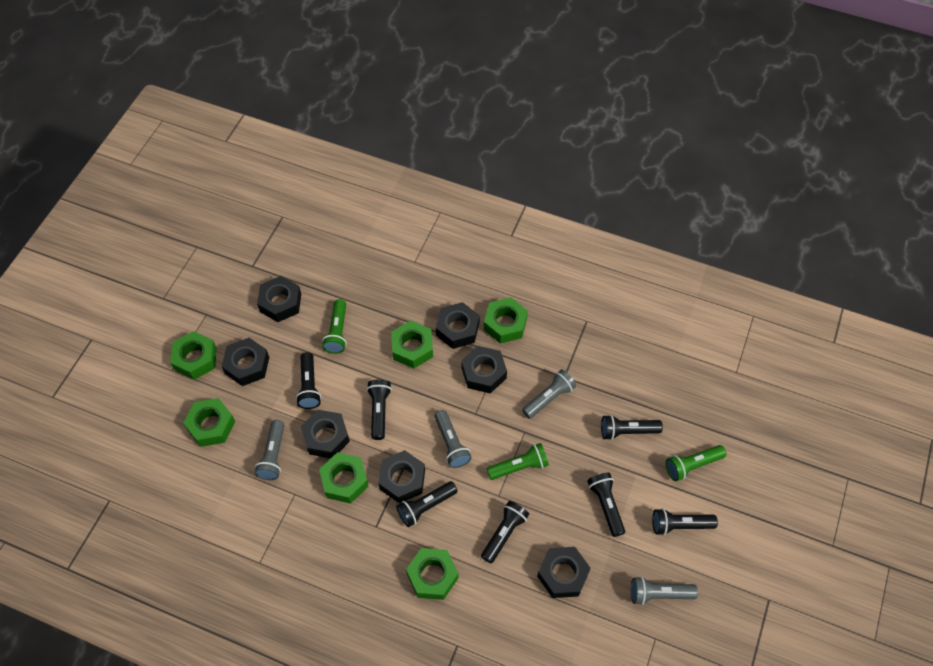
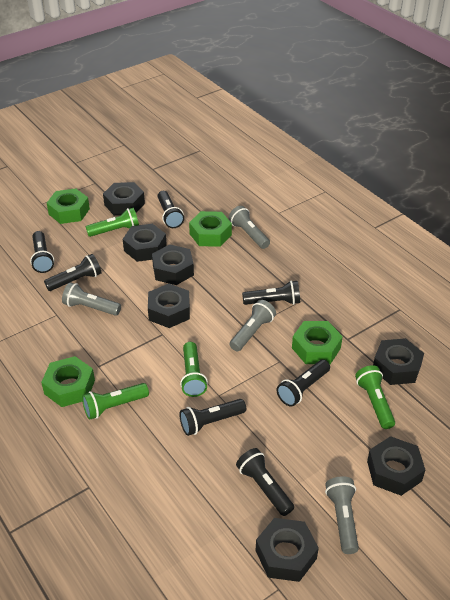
green flashlight: 3 -> 4
green nut: 6 -> 4

